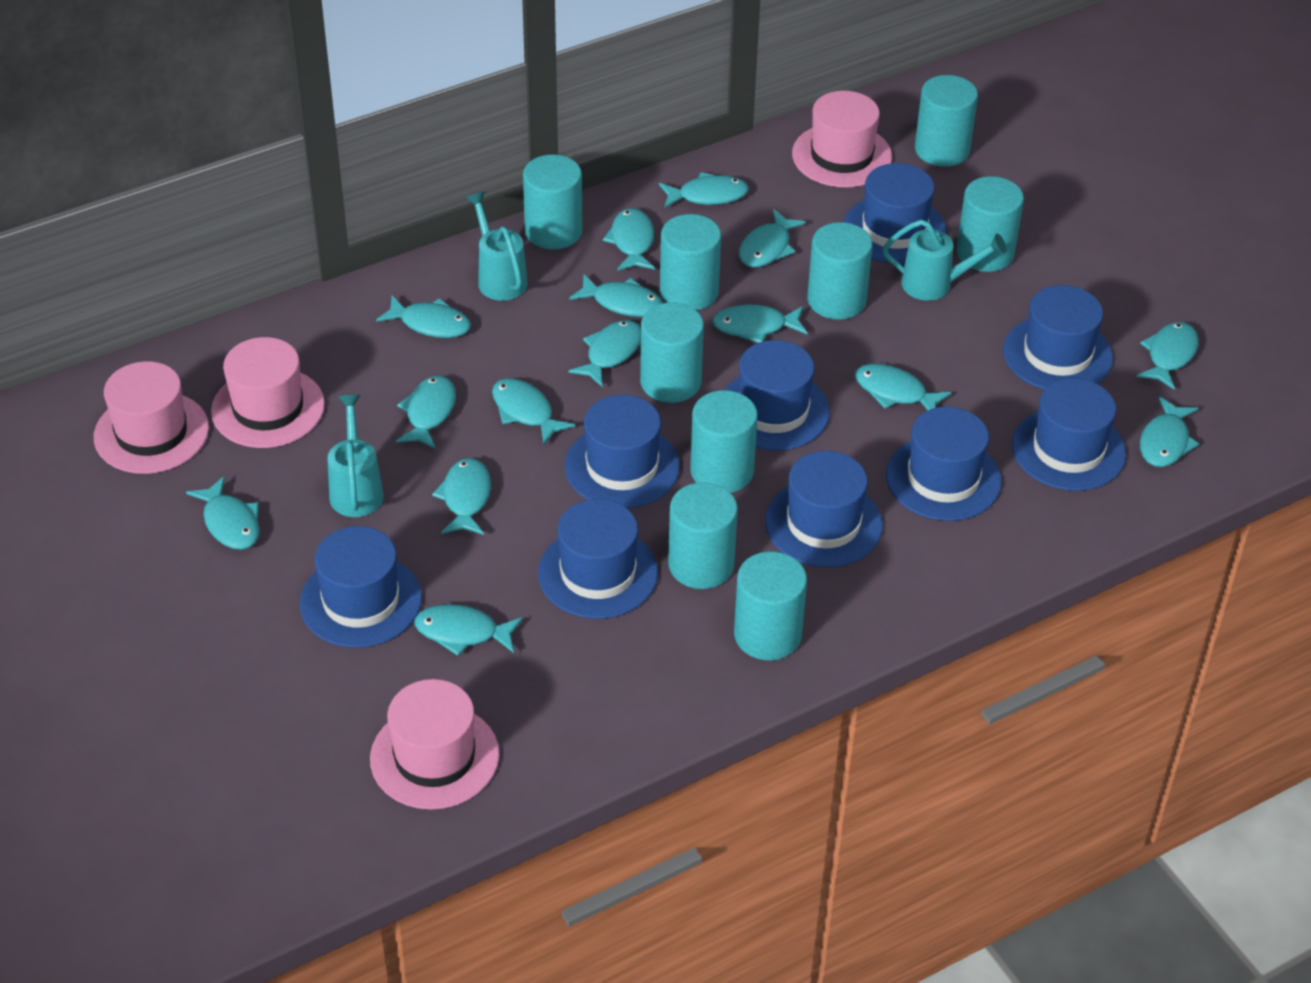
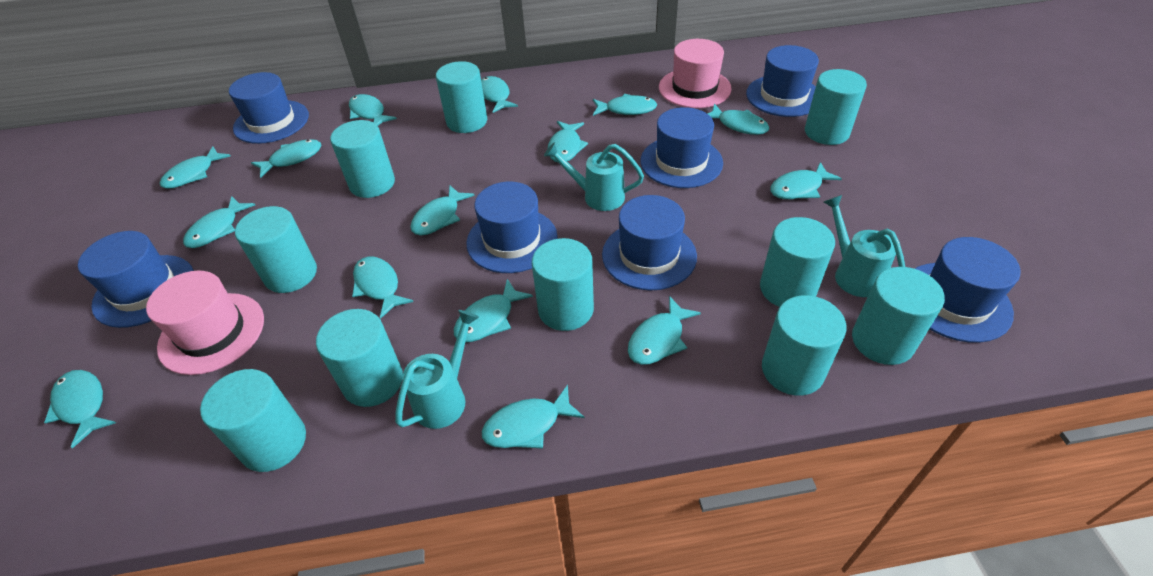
blue hat: 9 -> 7
pink hat: 4 -> 2
turquoise cylinder: 9 -> 10

